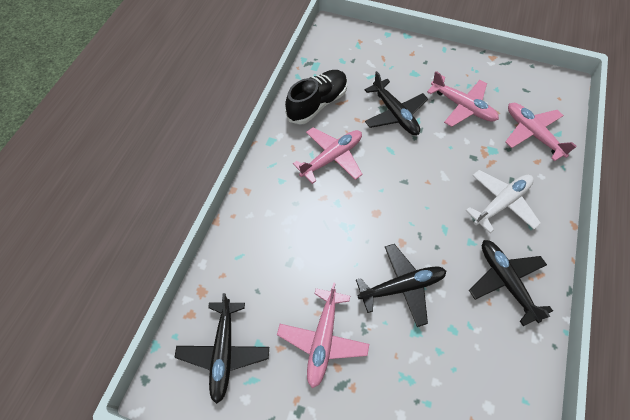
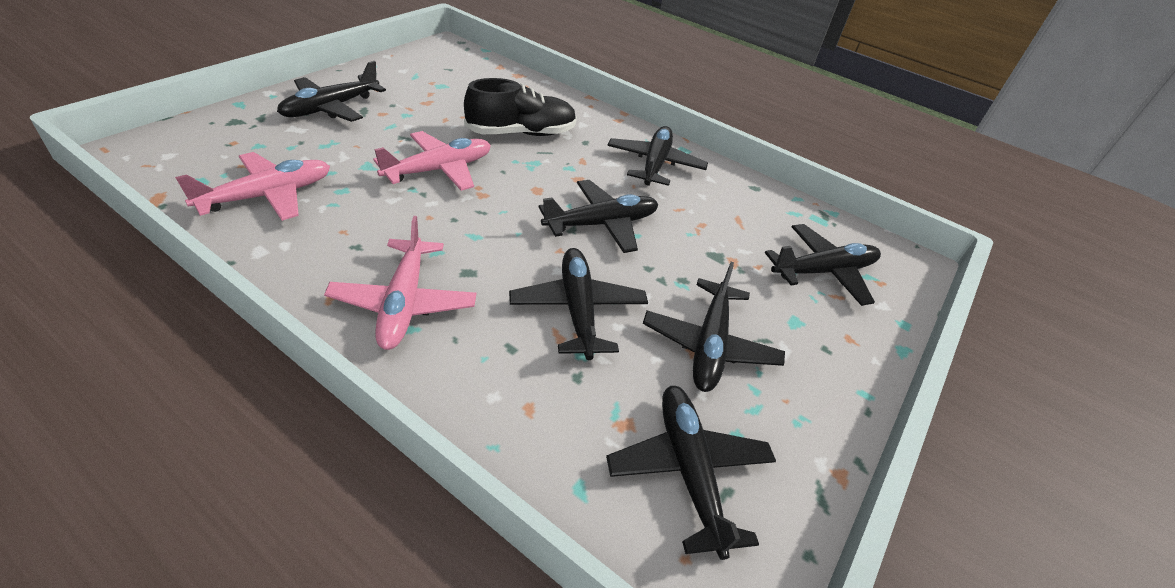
black plane: 4 -> 7
pink plane: 4 -> 3
white plane: 1 -> 0

